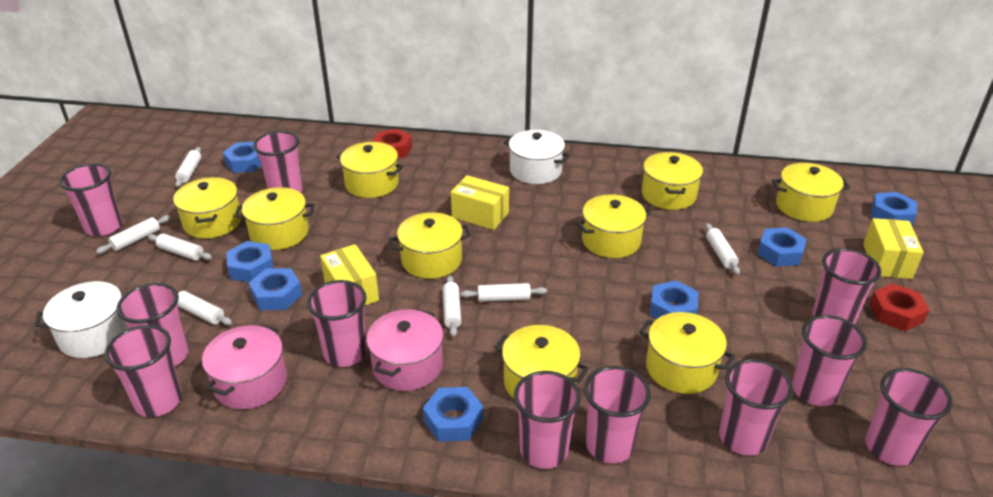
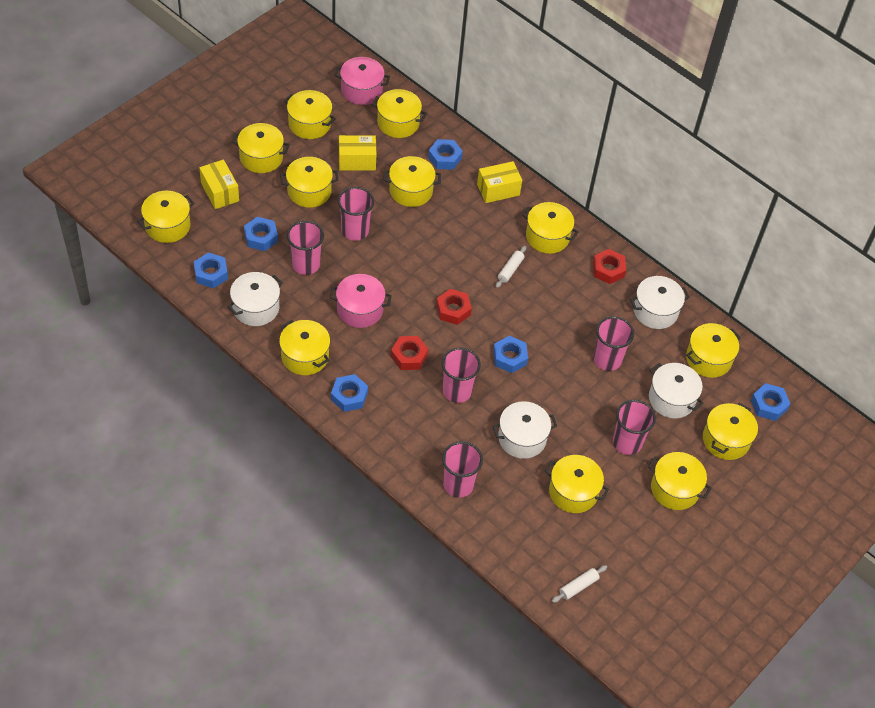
blue nut: 7 -> 6
pink cup: 11 -> 6
red nut: 2 -> 3
white pot: 2 -> 4
white rolling pin: 7 -> 2
yellow pot: 9 -> 12

